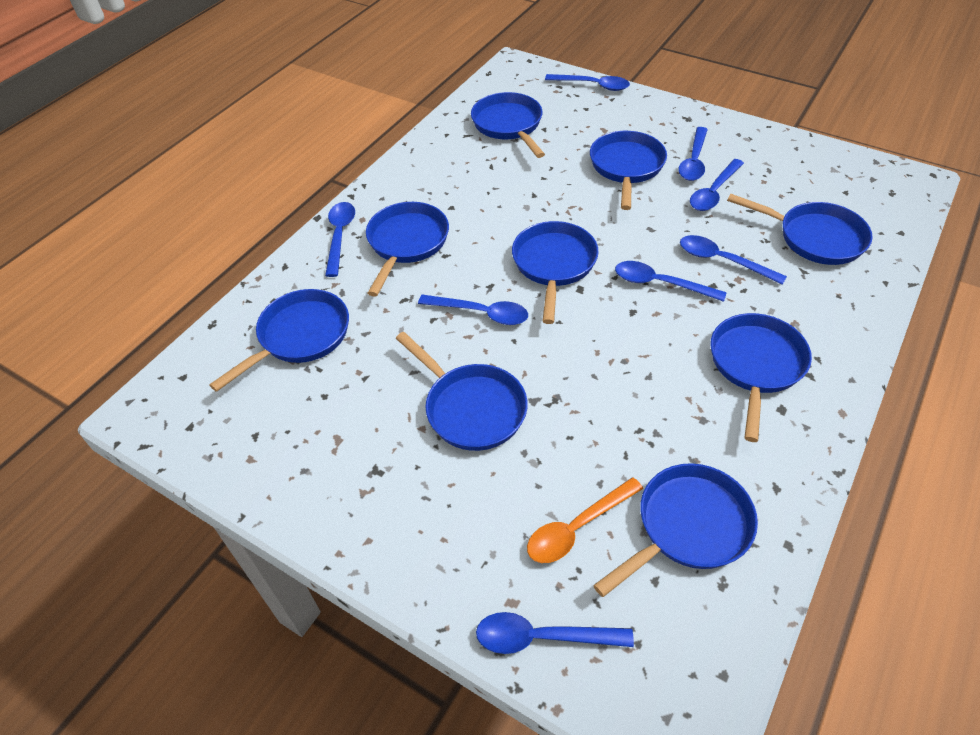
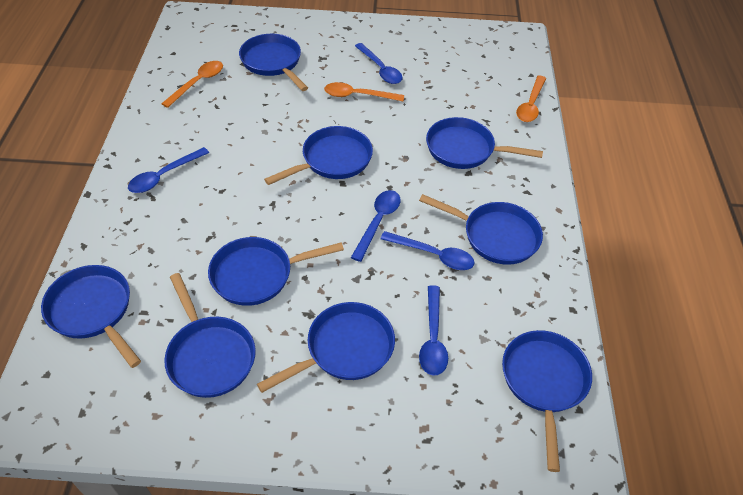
blue spoon: 8 -> 5
orange spoon: 1 -> 3

